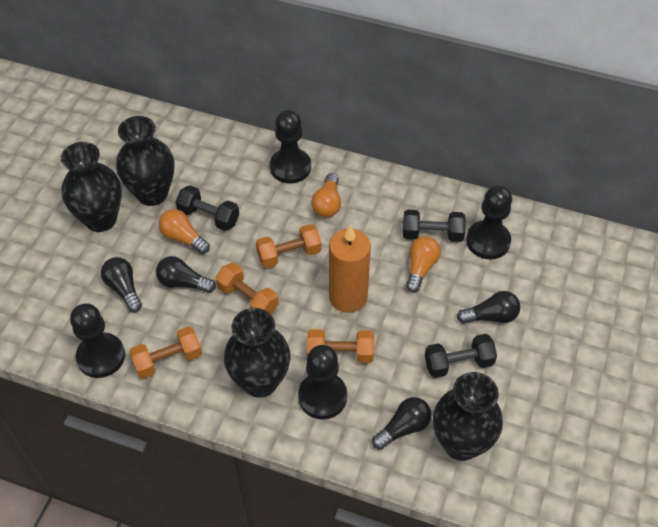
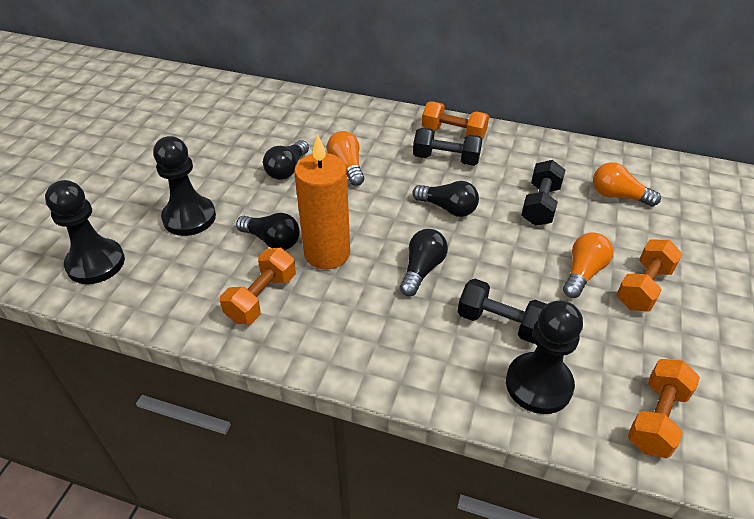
black pawn: 4 -> 3
black vase: 4 -> 0

